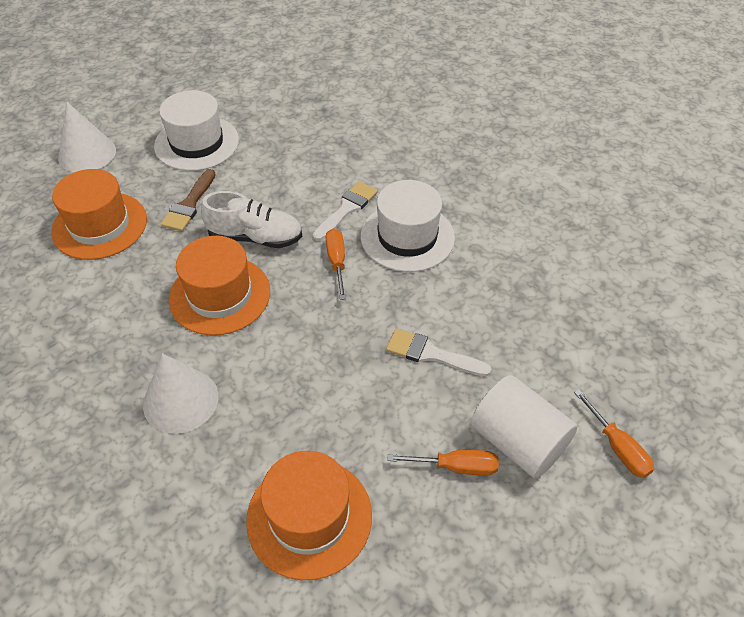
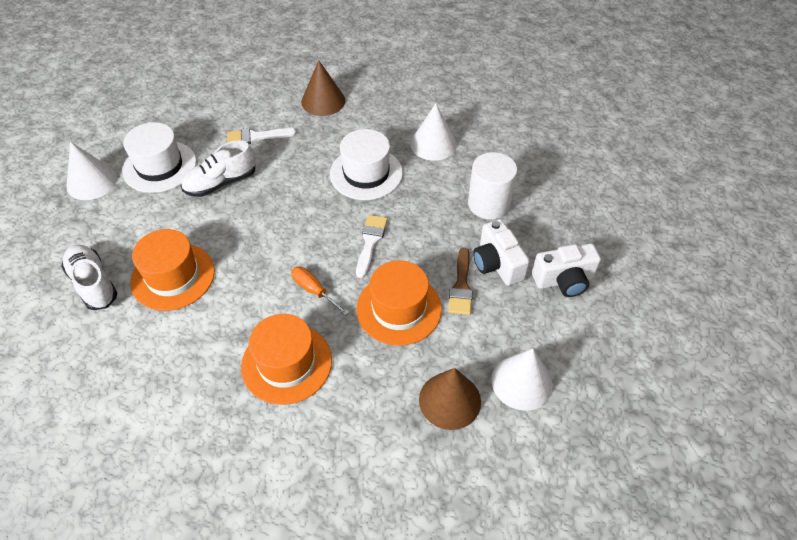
brown cone: 0 -> 2
orange screwdriver: 3 -> 1
white camera: 0 -> 2
white cone: 2 -> 3
white shoe: 1 -> 2

